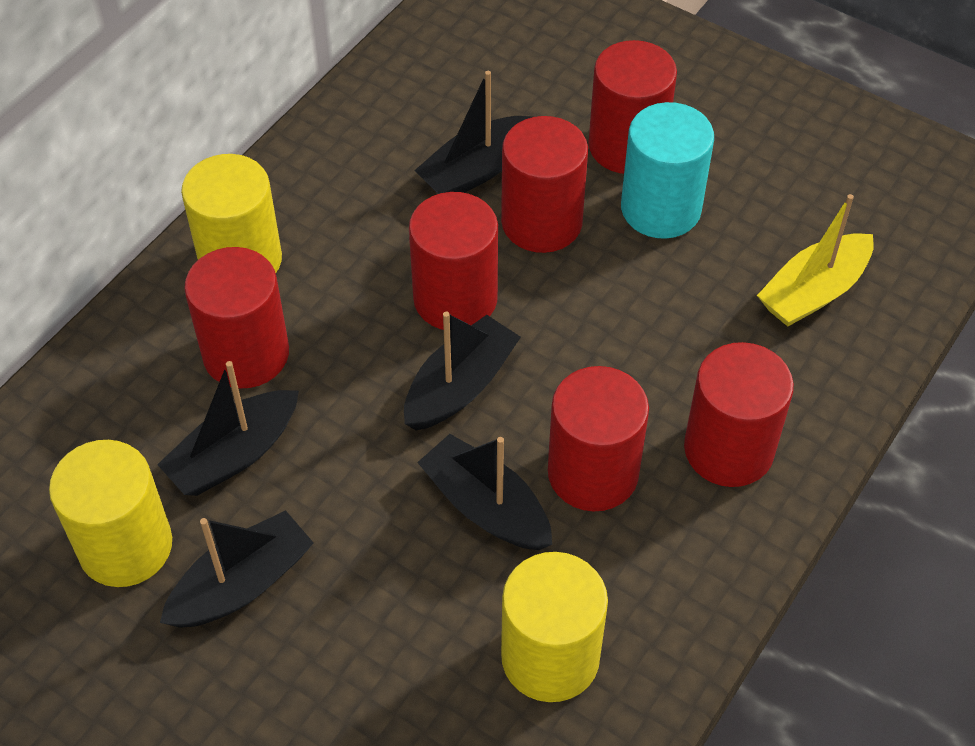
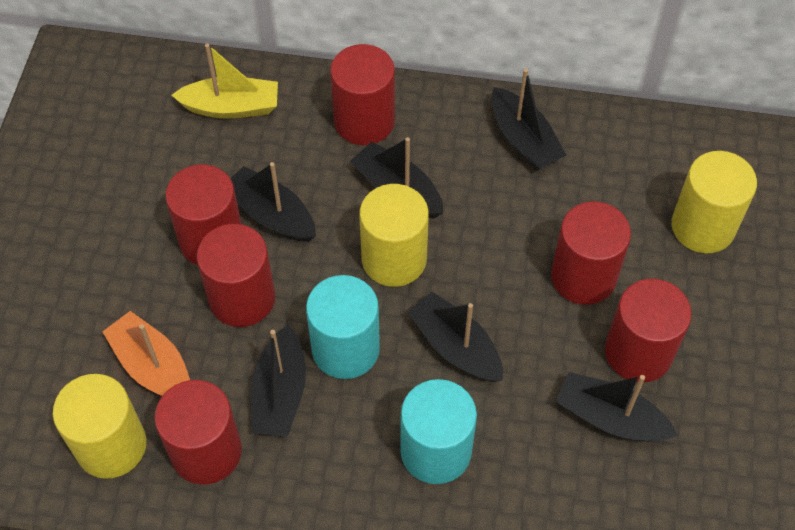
black boat: 5 -> 6
orange boat: 0 -> 1
turquoise cylinder: 1 -> 2

